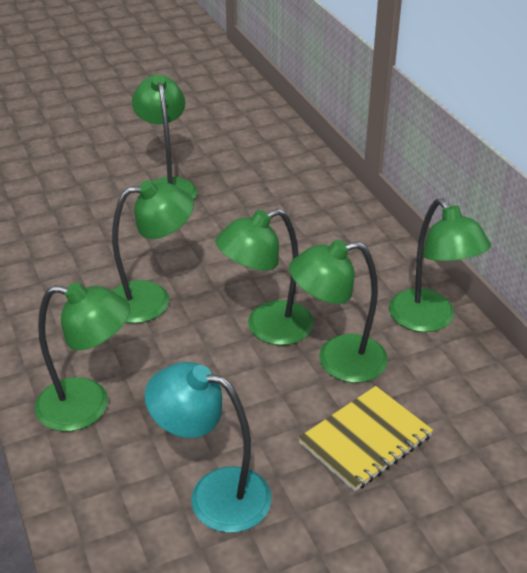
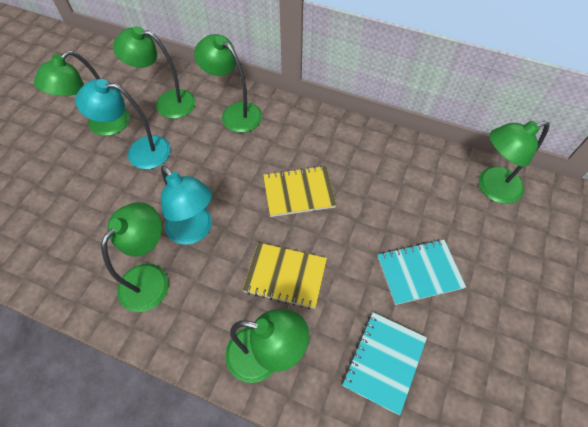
turquoise lamp: 1 -> 2
turquoise notebook: 0 -> 2
yellow notebook: 1 -> 2

